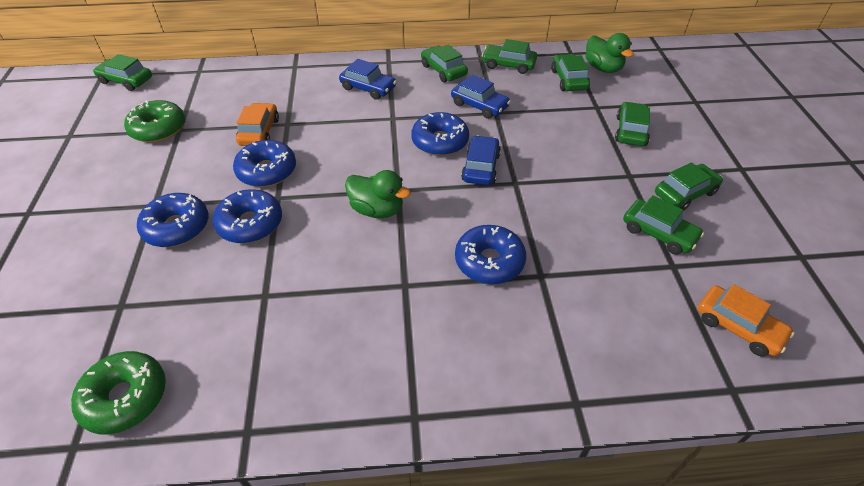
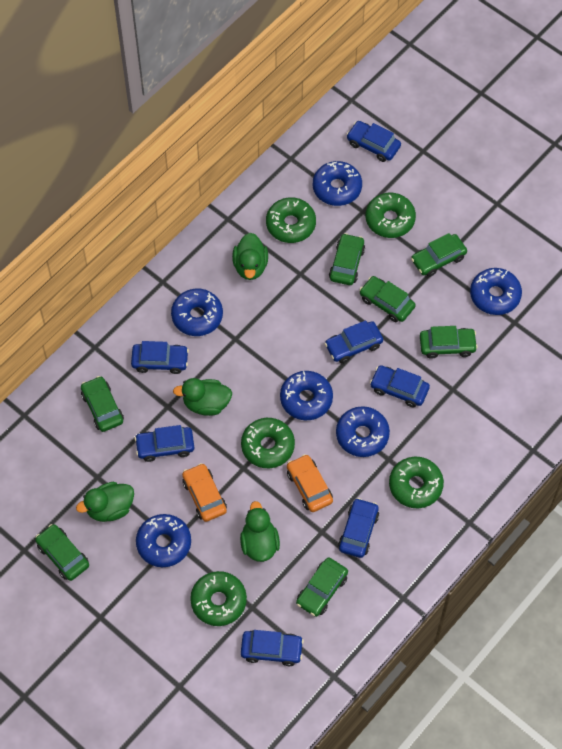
blue car: 3 -> 7
blue donut: 5 -> 6
green donut: 2 -> 5
green duck: 2 -> 4

